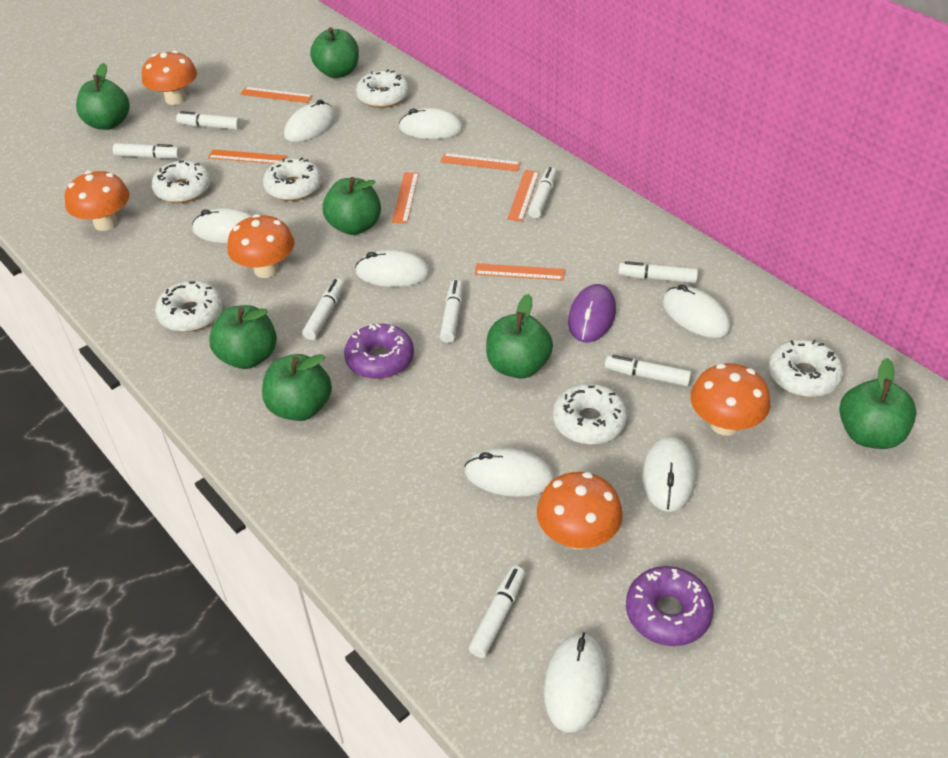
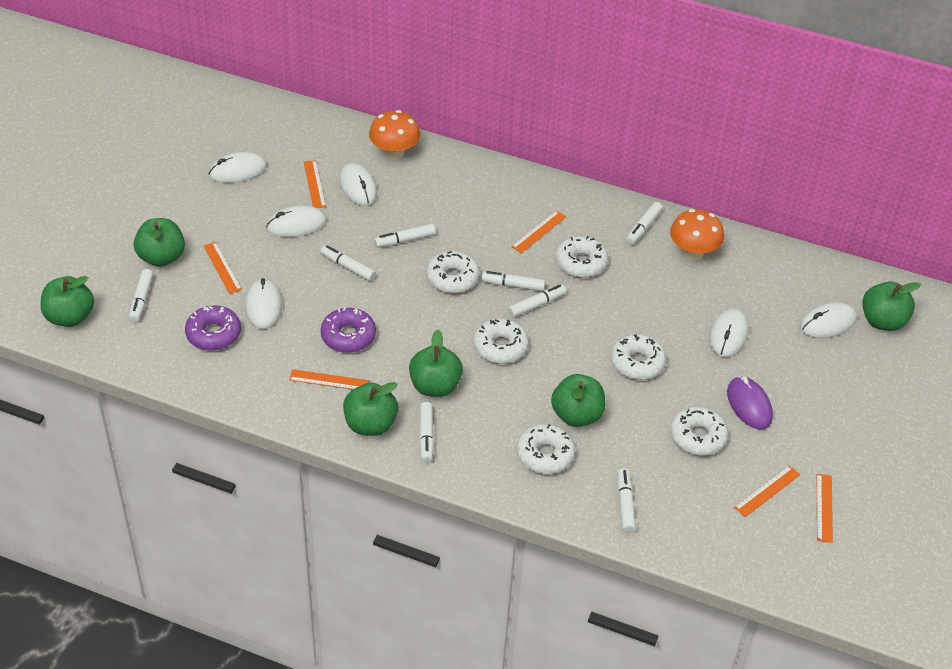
green apple: 7 -> 6
orange mushroom: 5 -> 2
white mouse: 8 -> 6

